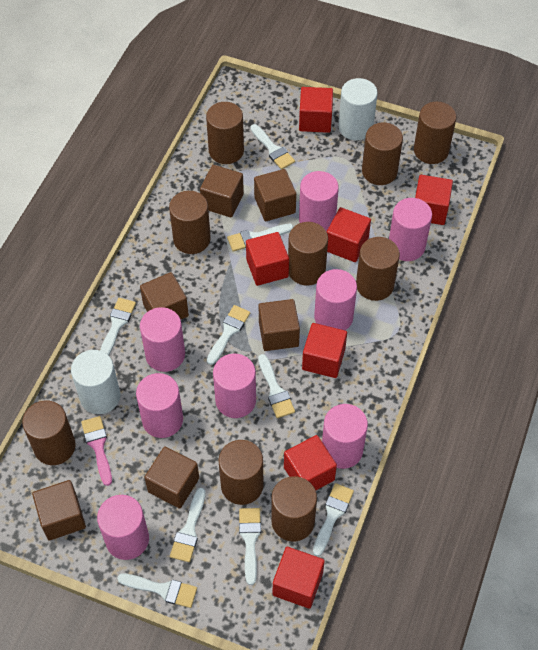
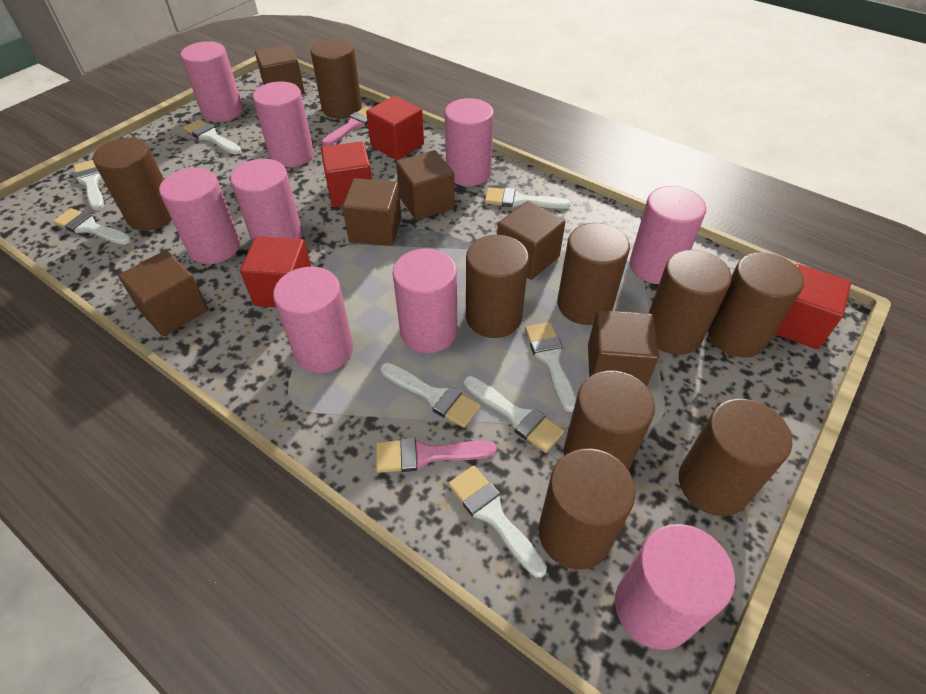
pink brush: 1 -> 2
pink cylinder: 8 -> 9
red cube: 7 -> 4
white brush: 9 -> 8
white cylinder: 2 -> 0

